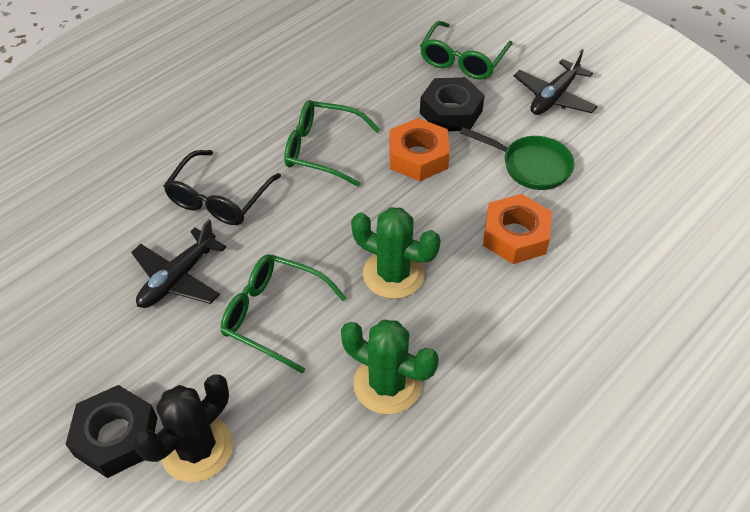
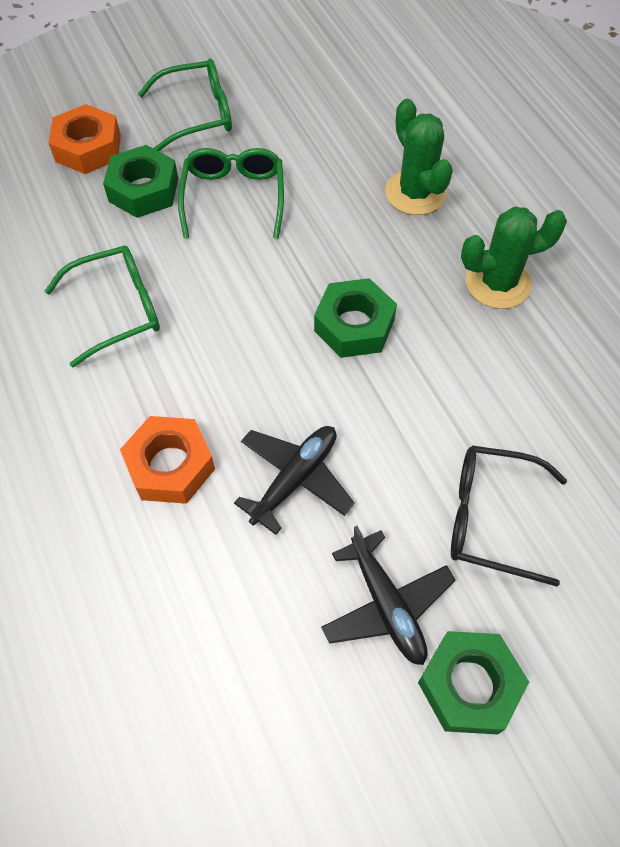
black cactus: 1 -> 0
black nut: 2 -> 0
green nut: 0 -> 3
green pan: 1 -> 0

